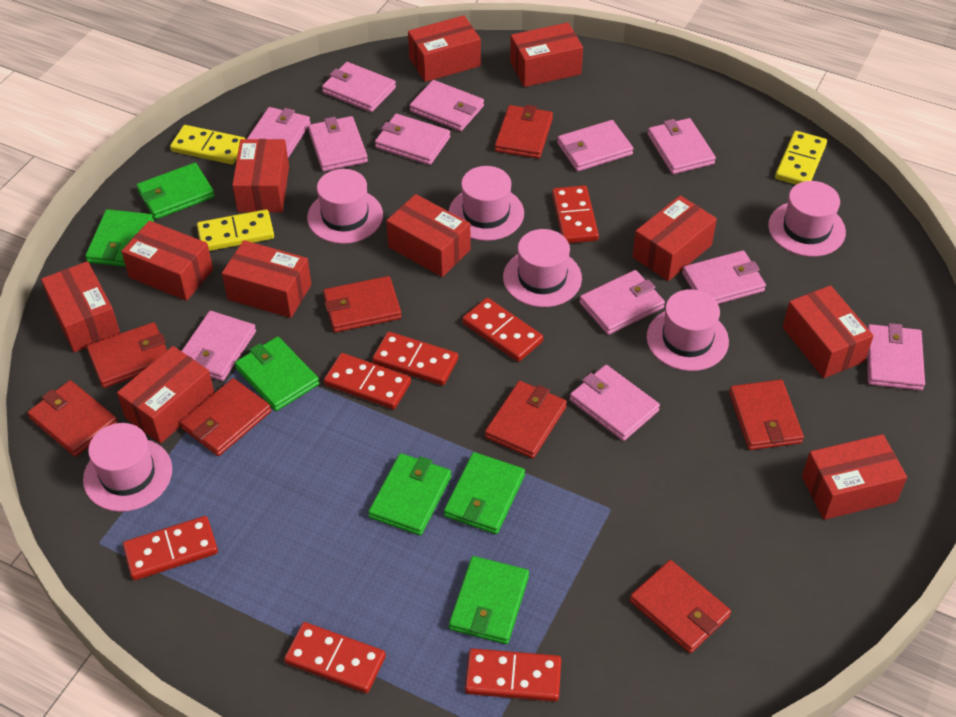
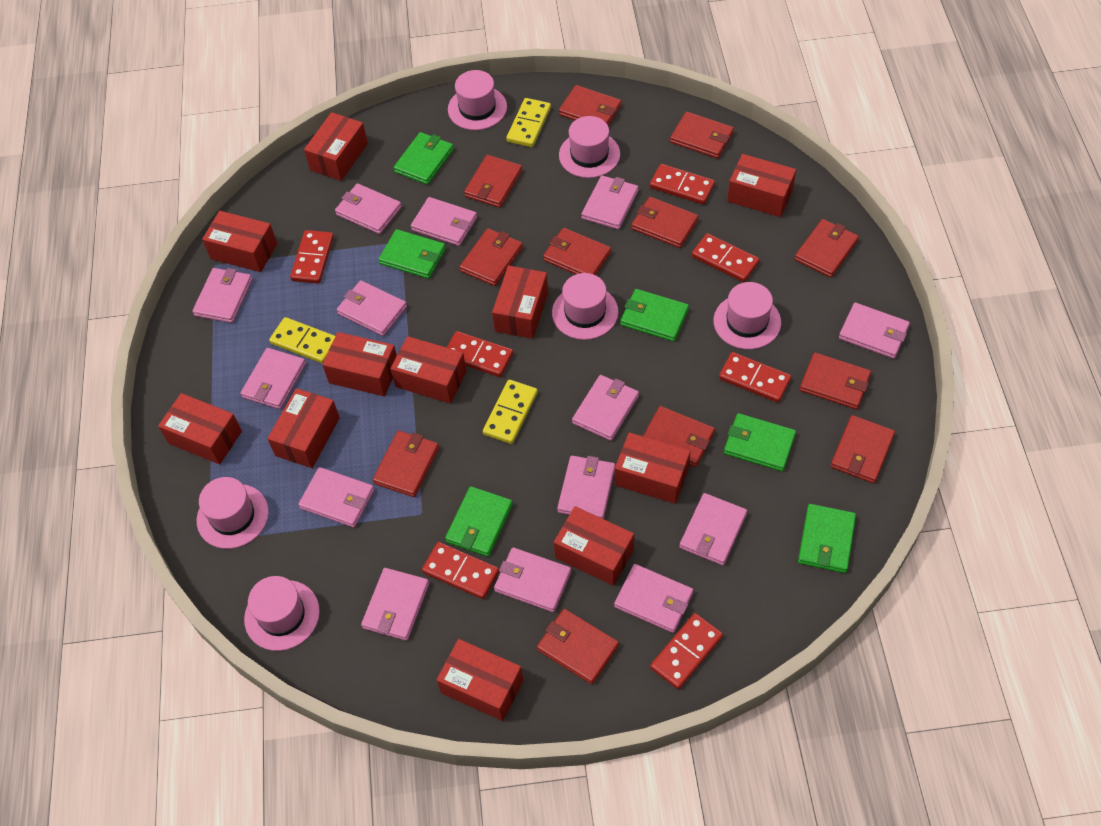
pink wallet: 12 -> 14
red wallet: 8 -> 12

